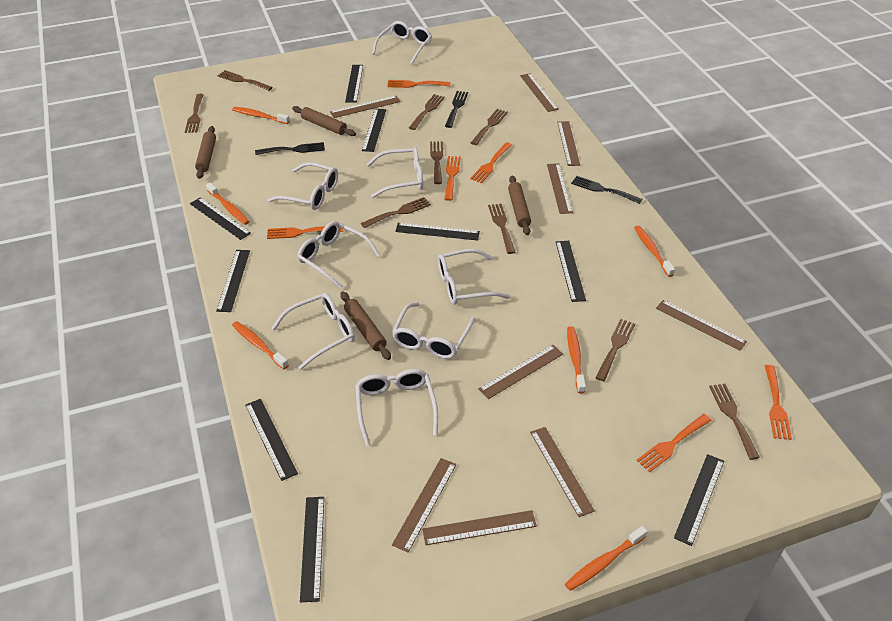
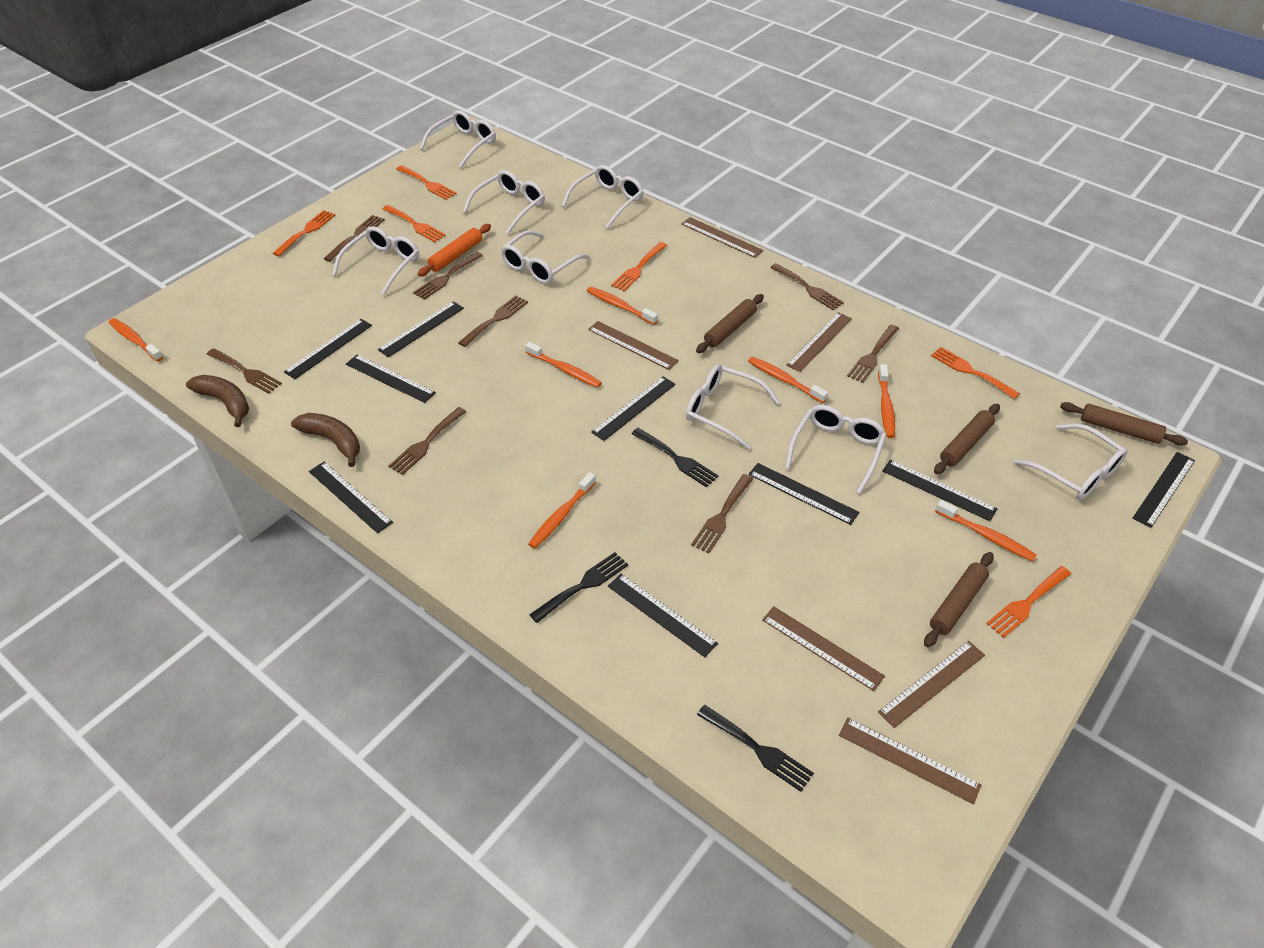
brown banana: 0 -> 2
brown fork: 9 -> 8
brown ruler: 9 -> 6
orange rolling pin: 0 -> 1
orange toothbrush: 6 -> 7

